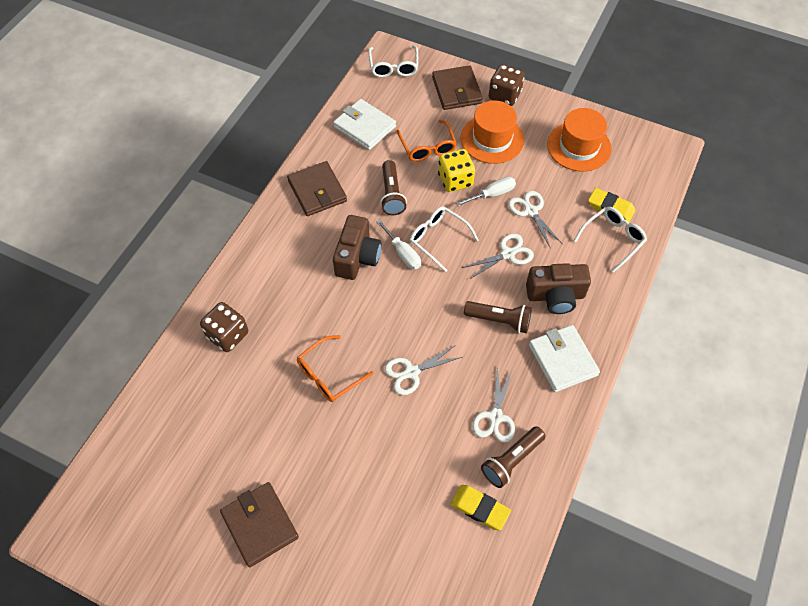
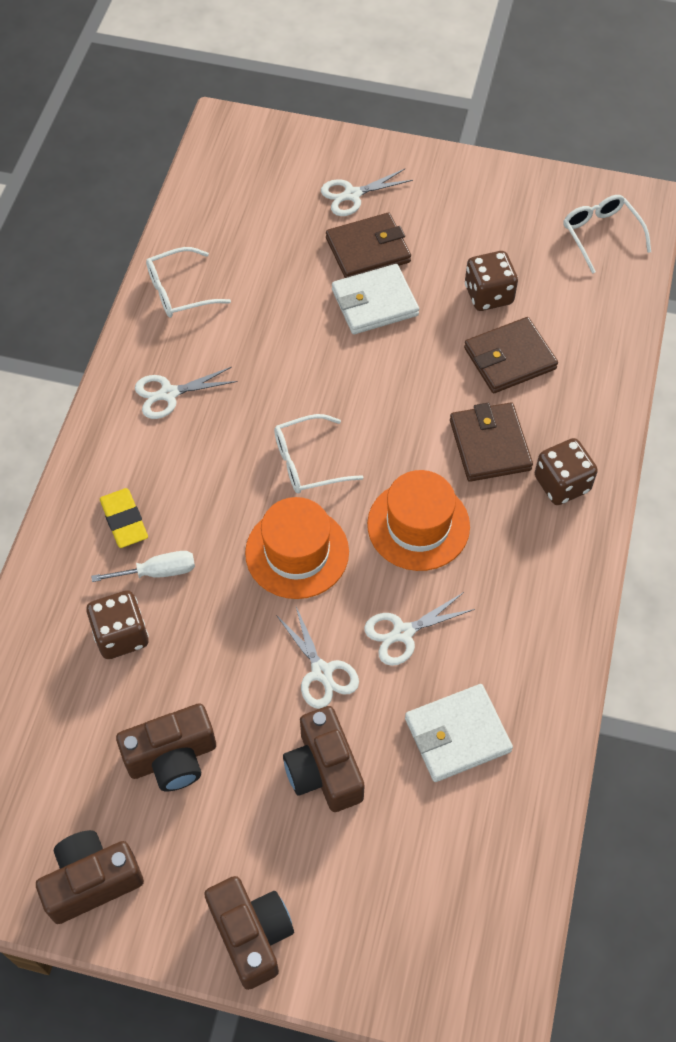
brown camera: 2 -> 4
brown dice: 2 -> 3
brown flashlight: 3 -> 0
orange glasses: 2 -> 0
white screwdriver: 2 -> 1
yellow dice: 1 -> 0
yellow eraser: 2 -> 1

